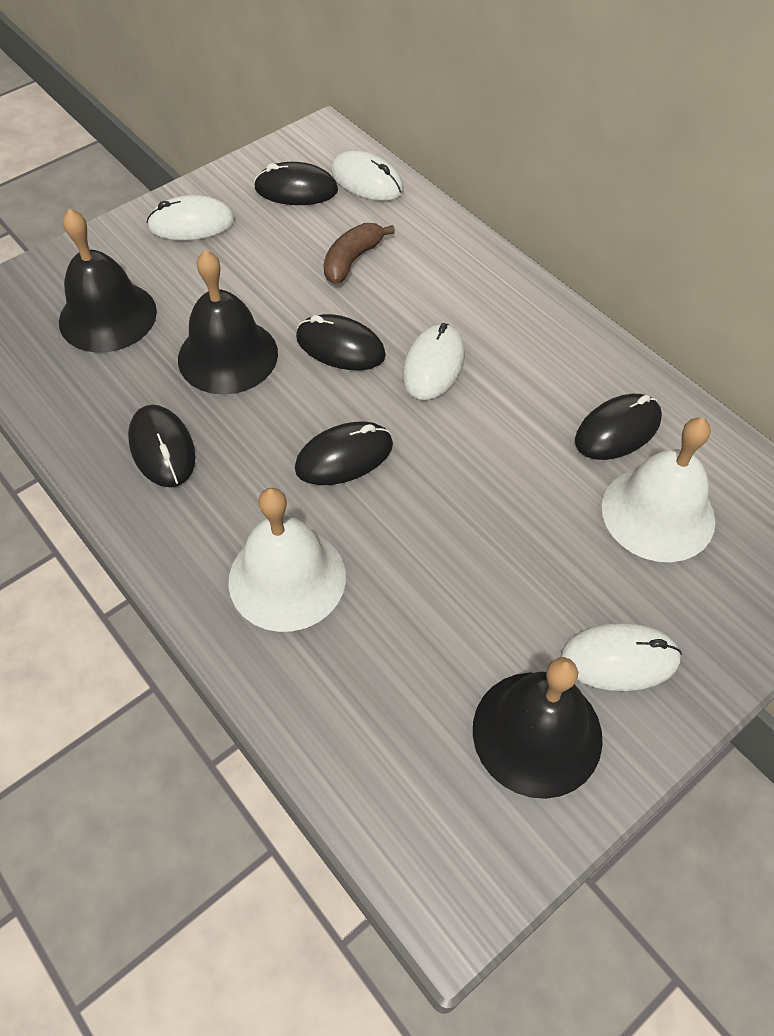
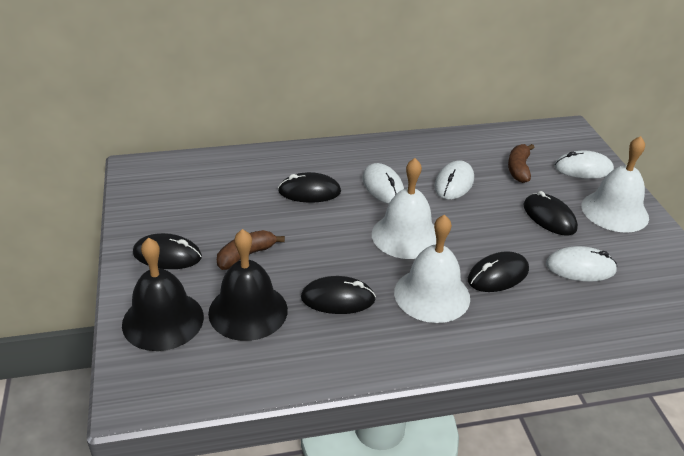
black bell: 3 -> 2
brown banana: 1 -> 2
white bell: 2 -> 3

